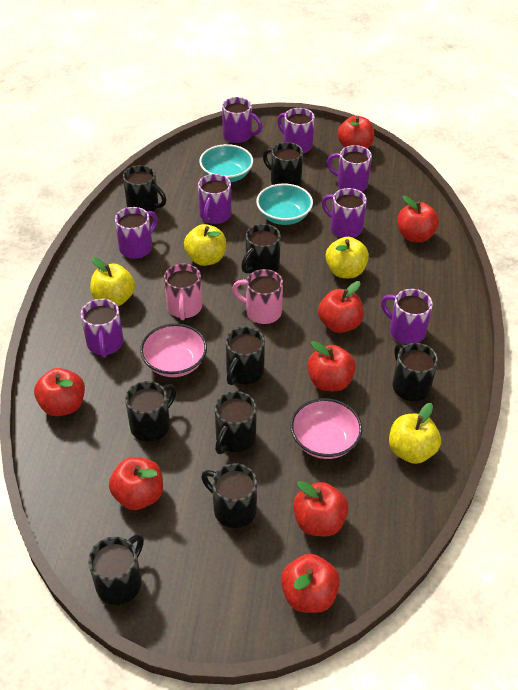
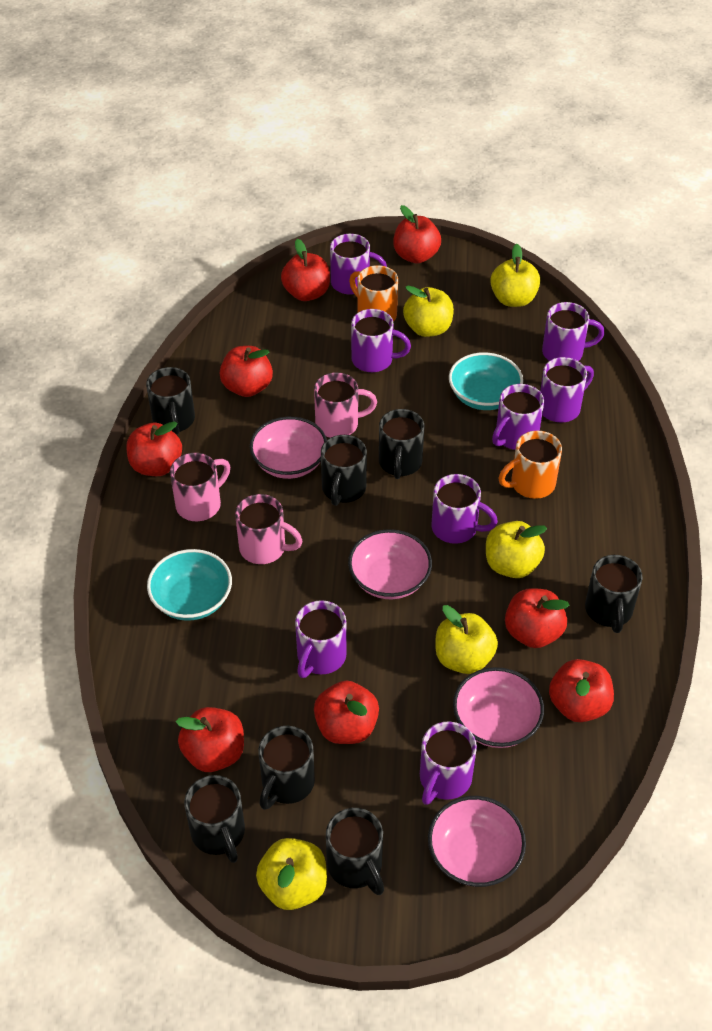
black mug: 9 -> 7
orange mug: 0 -> 2
pink bowl: 2 -> 4
pink mug: 2 -> 3
yellow apple: 4 -> 5

